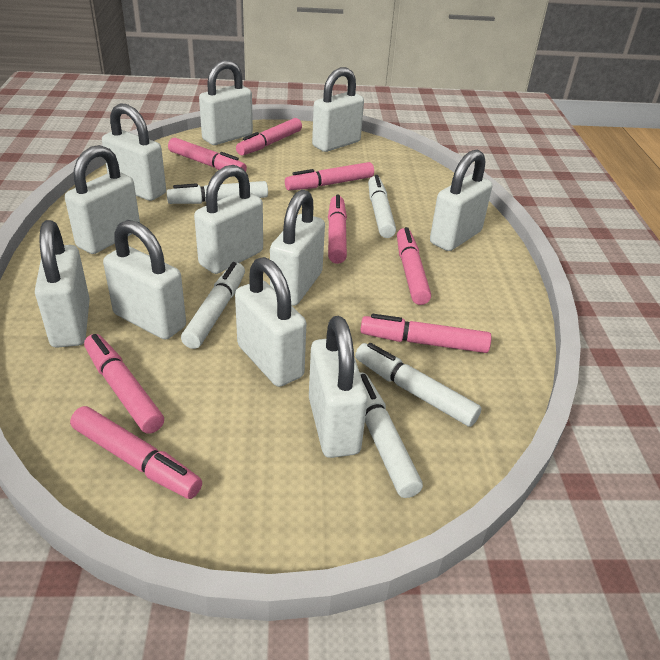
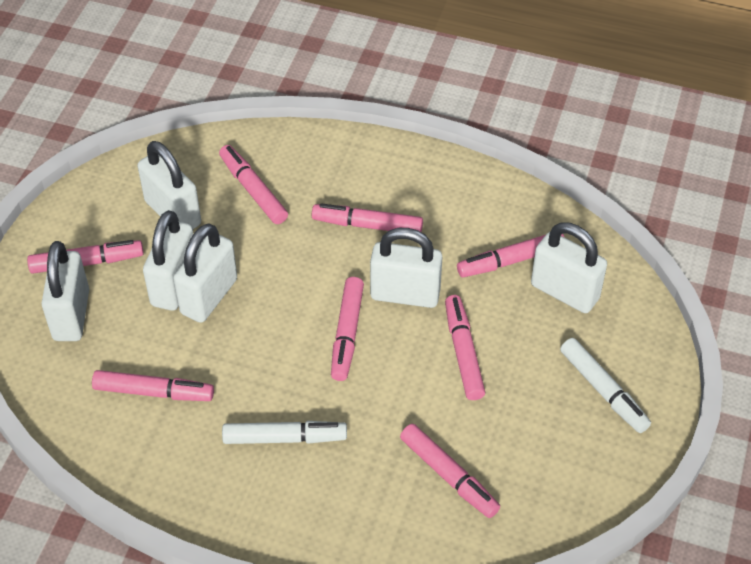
white marker: 5 -> 2
white padlock: 11 -> 6

